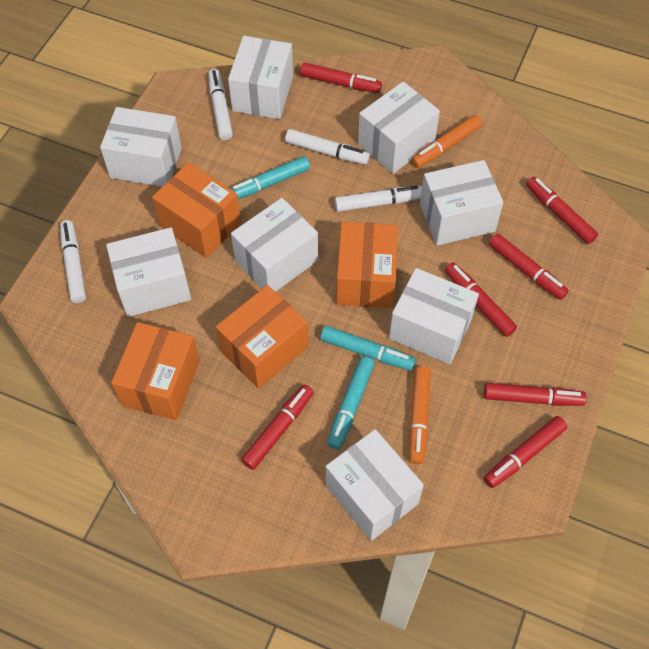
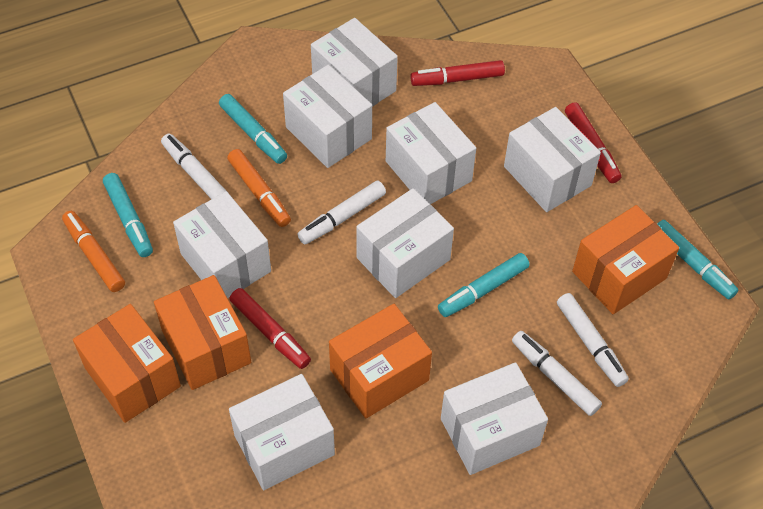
red marker: 7 -> 3
turquoise marker: 3 -> 4

